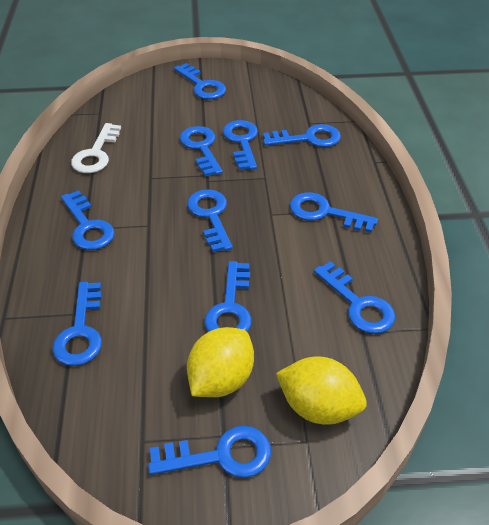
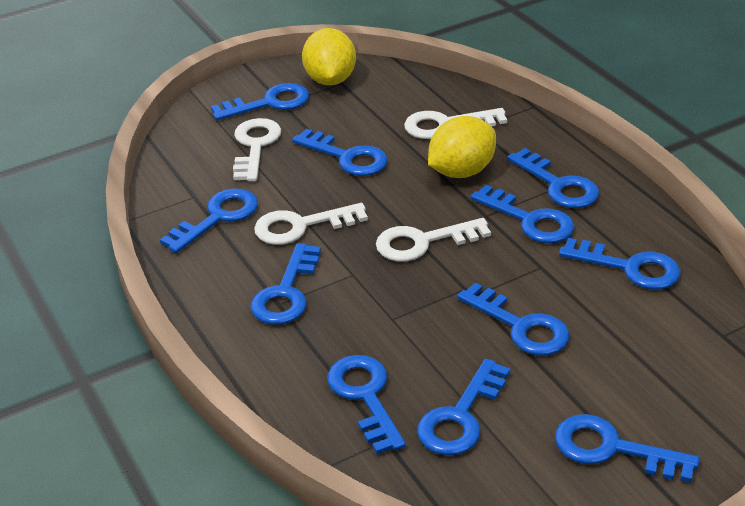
white key: 1 -> 4

